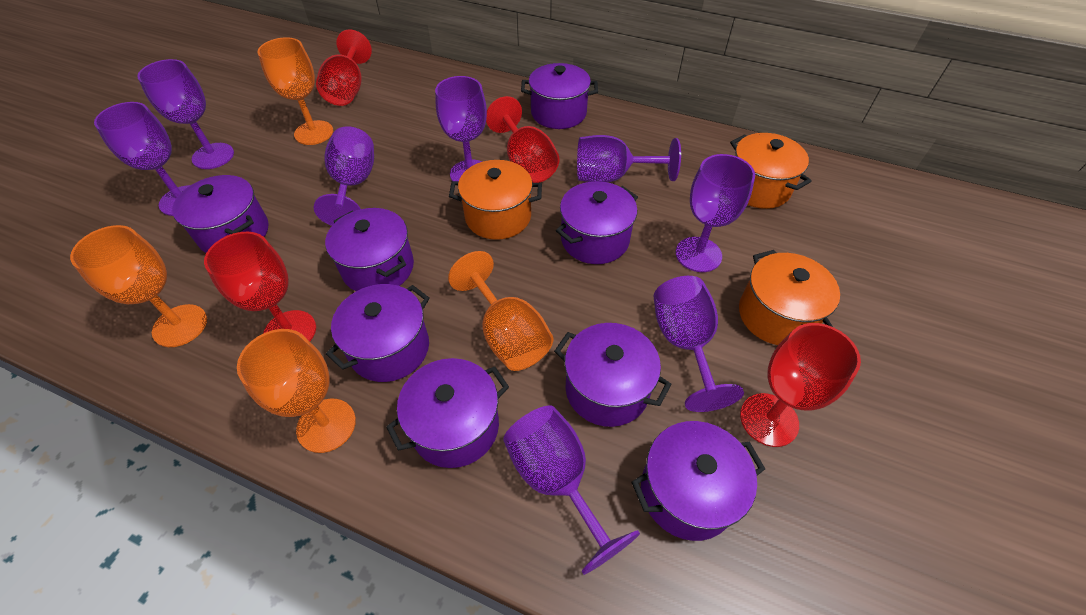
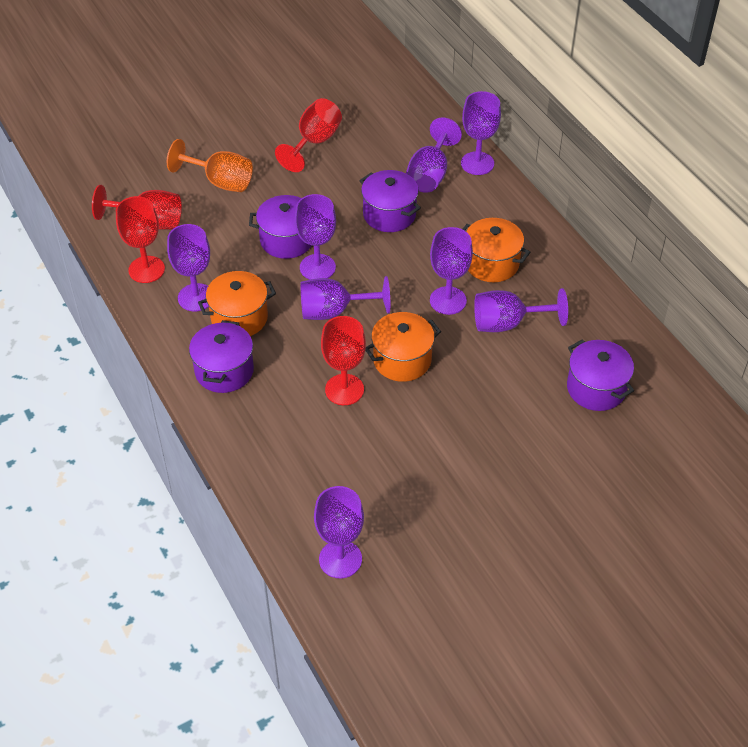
orange goblet: 4 -> 1
purple pot: 8 -> 4

